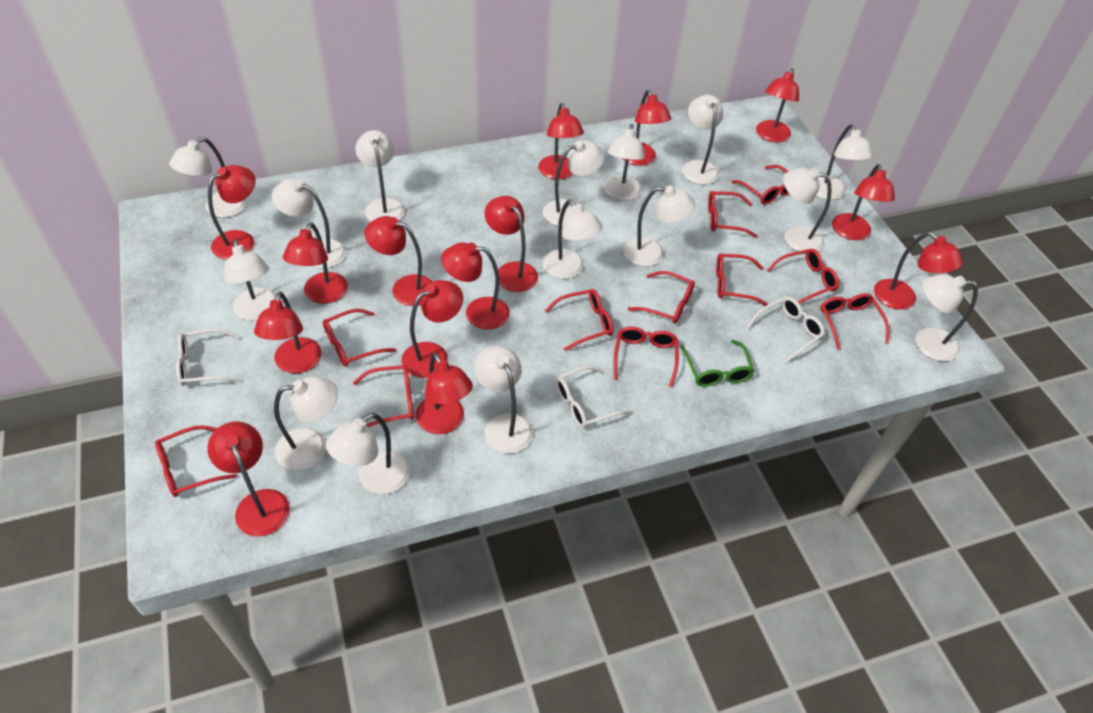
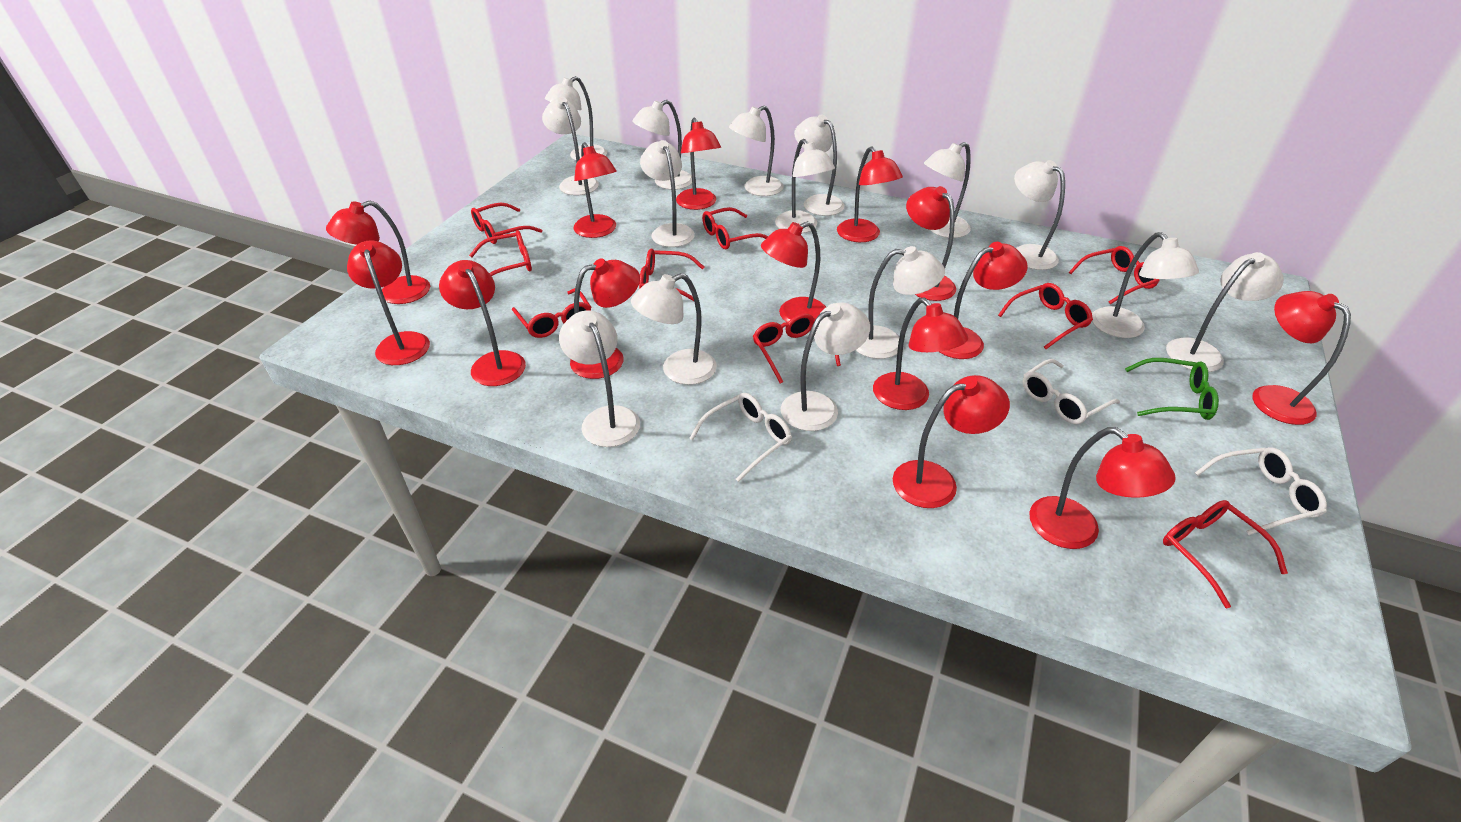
red glasses: 11 -> 9

